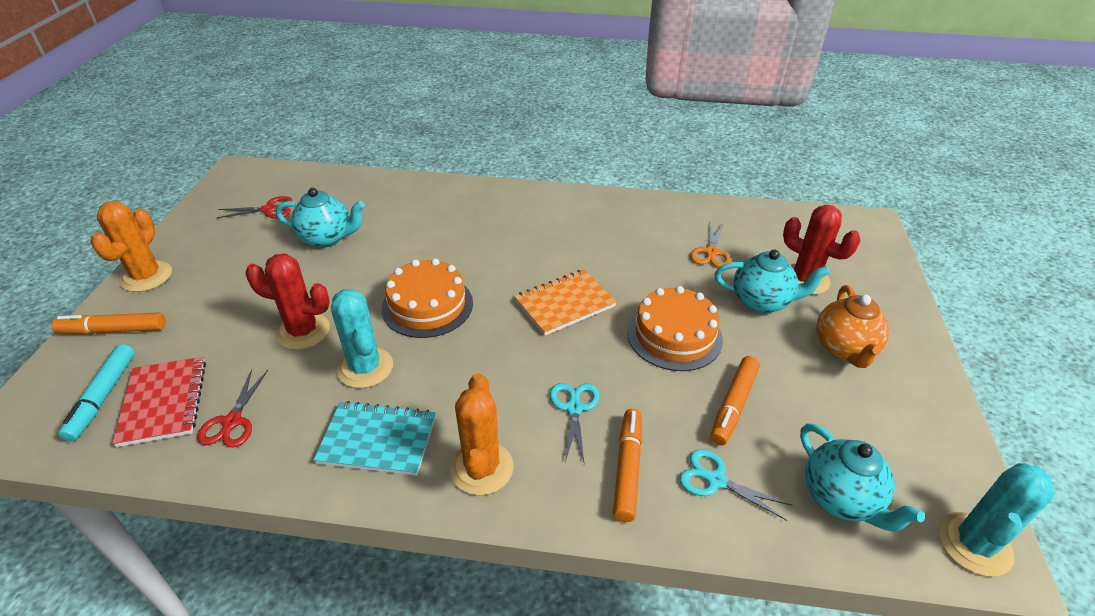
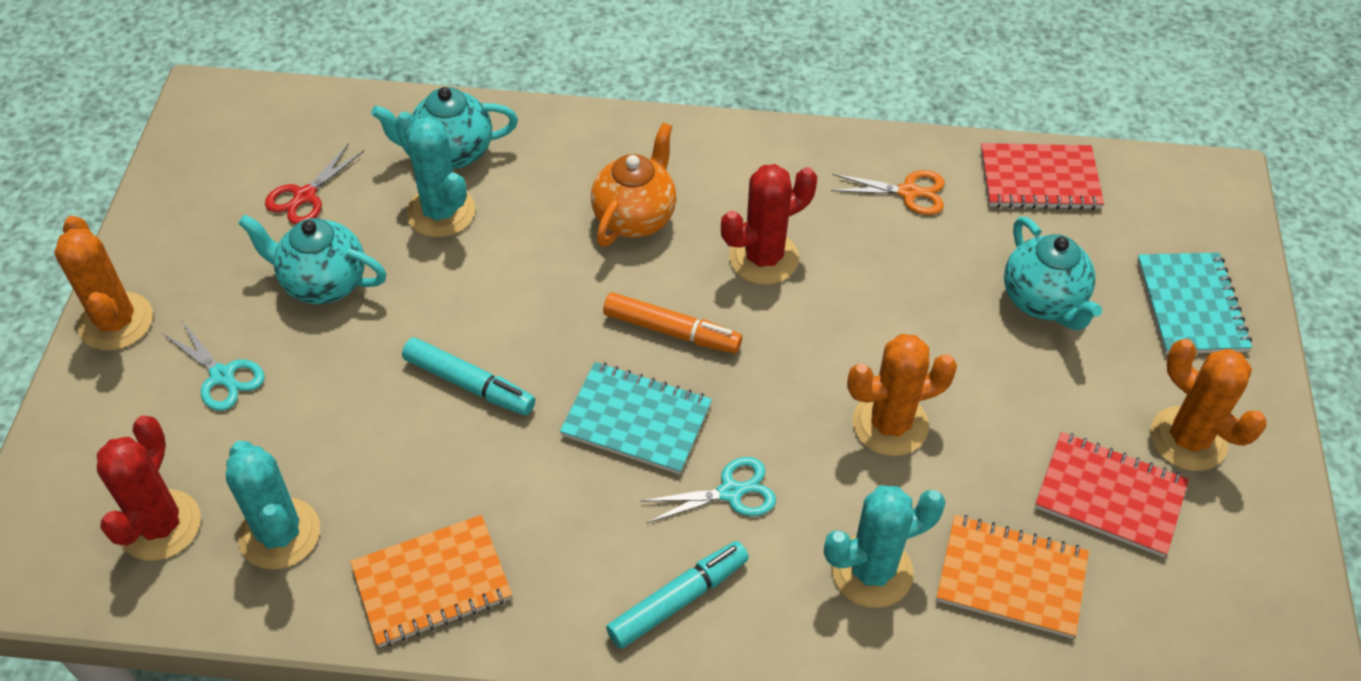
orange cactus: 2 -> 3
orange cake: 2 -> 0
orange marker: 3 -> 1
orange notebook: 1 -> 2
red notebook: 1 -> 2
red scissors: 2 -> 1
turquoise cactus: 2 -> 3
turquoise marker: 1 -> 2
turquoise notebook: 1 -> 2

